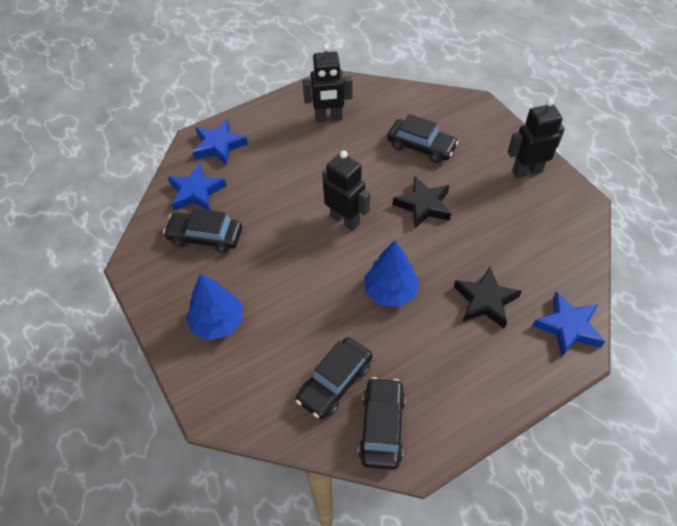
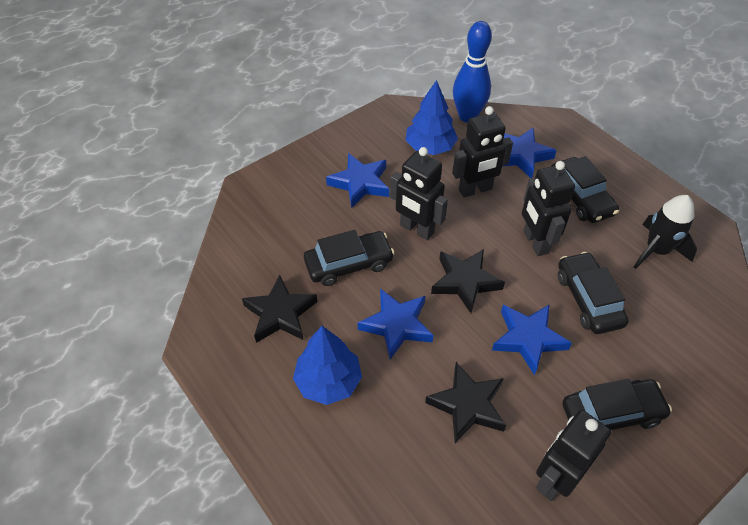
black robot: 3 -> 4
black rocket: 0 -> 1
black star: 2 -> 3
blue bowling pin: 0 -> 1
blue star: 3 -> 4

